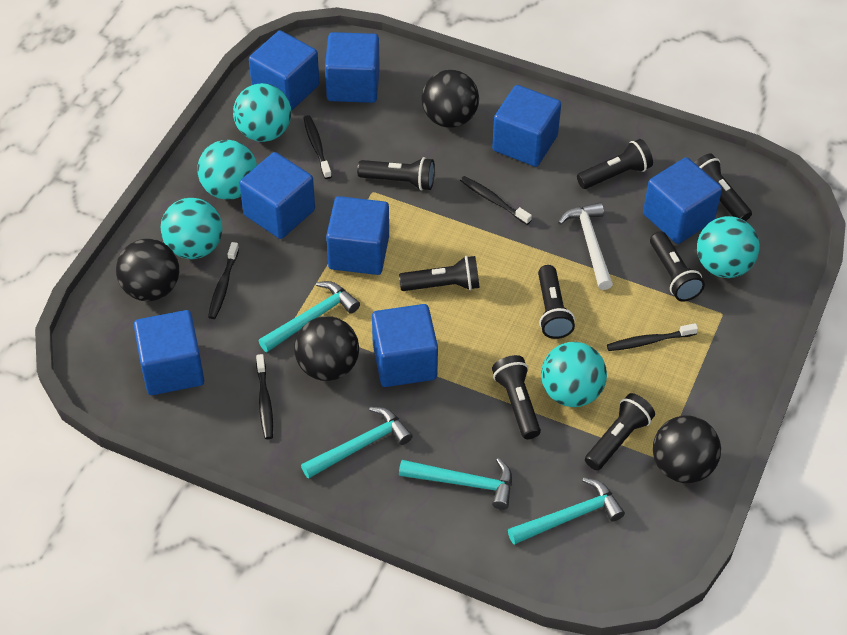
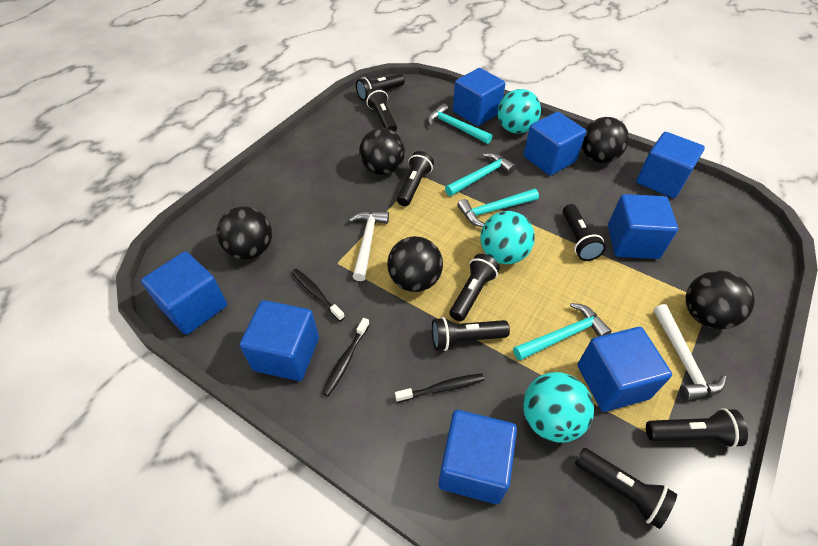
black ball: 4 -> 5
black toothbrush: 5 -> 3
turquoise ball: 5 -> 3
white hammer: 1 -> 2

